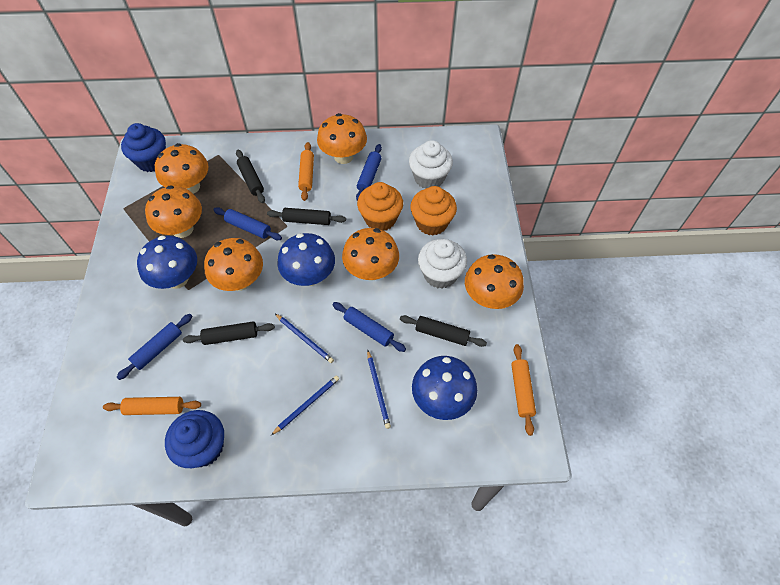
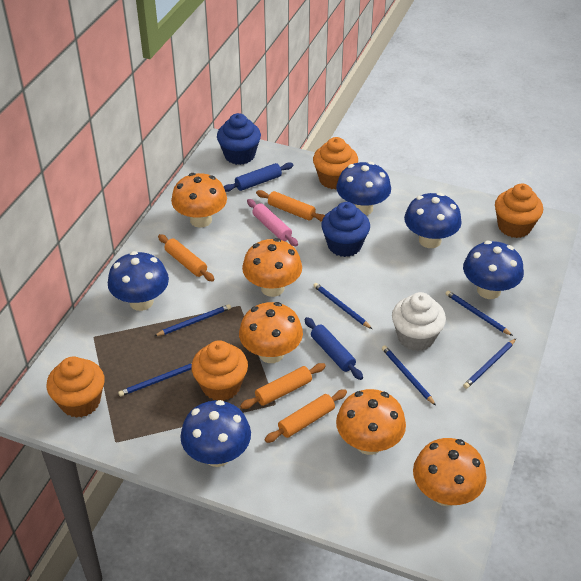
black rolling pin: 4 -> 0
blue mushroom: 3 -> 5
blue pencil: 3 -> 6
blue rolling pin: 4 -> 2
orange cupcake: 2 -> 4
orange mushroom: 6 -> 5
orange rolling pin: 3 -> 4
pink rolling pin: 0 -> 1
white cupcake: 2 -> 1

